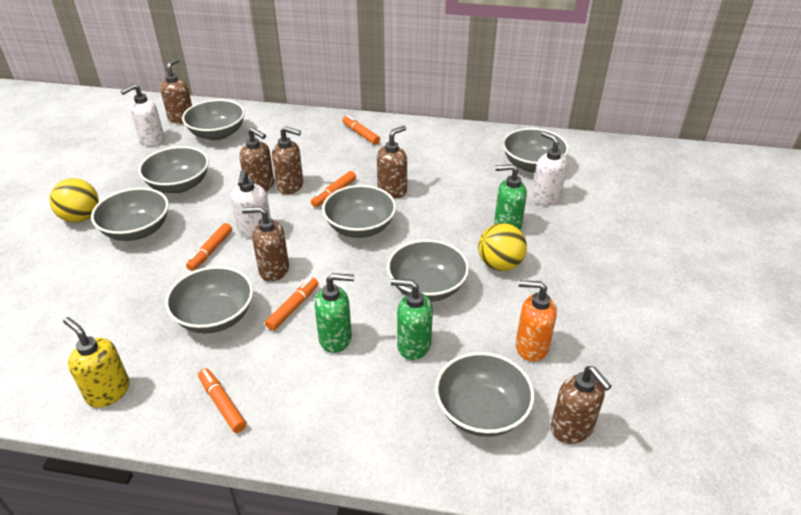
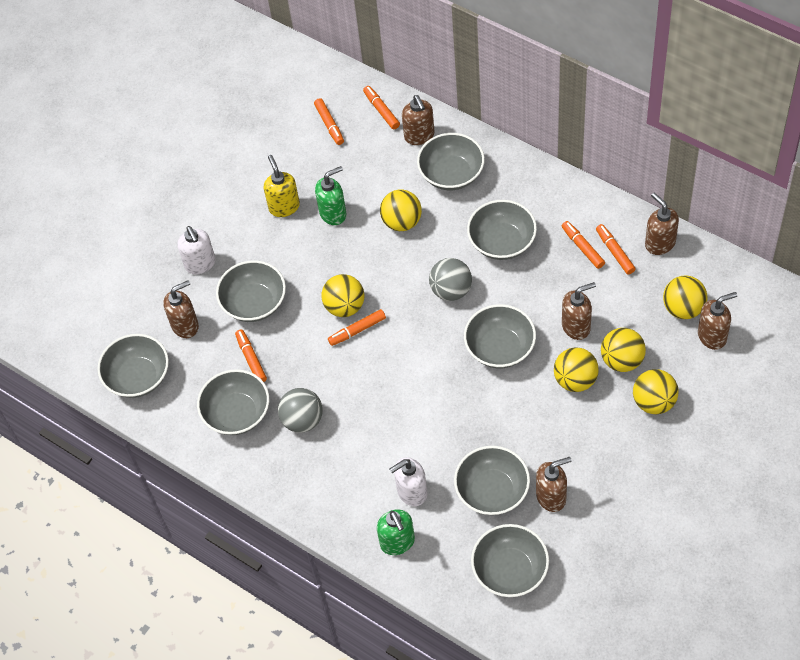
green soap dispenser: 3 -> 2
grey ball: 0 -> 2
orange marker: 5 -> 6
orange soap dispenser: 1 -> 0
white soap dispenser: 3 -> 2
yellow ball: 2 -> 6

